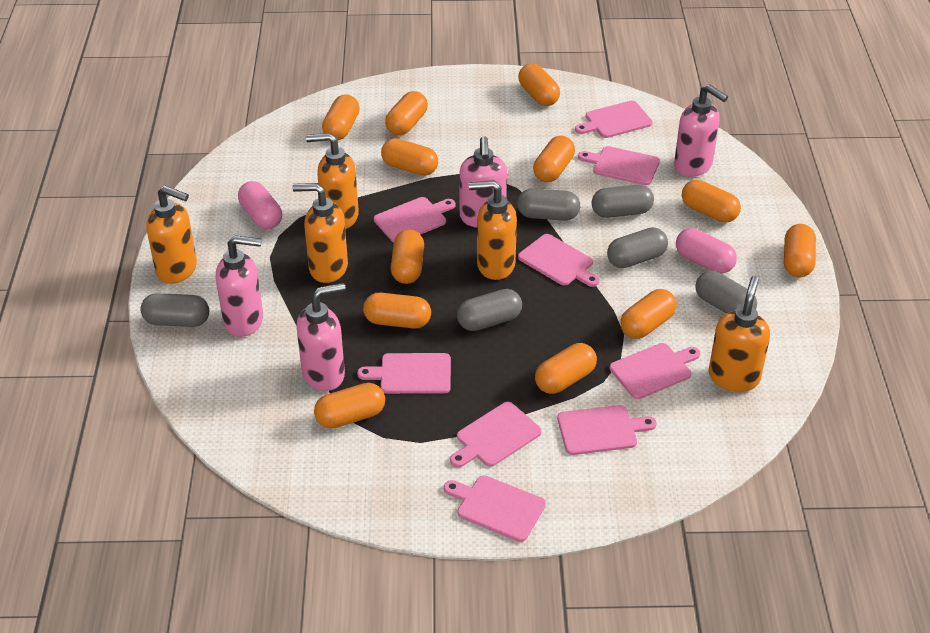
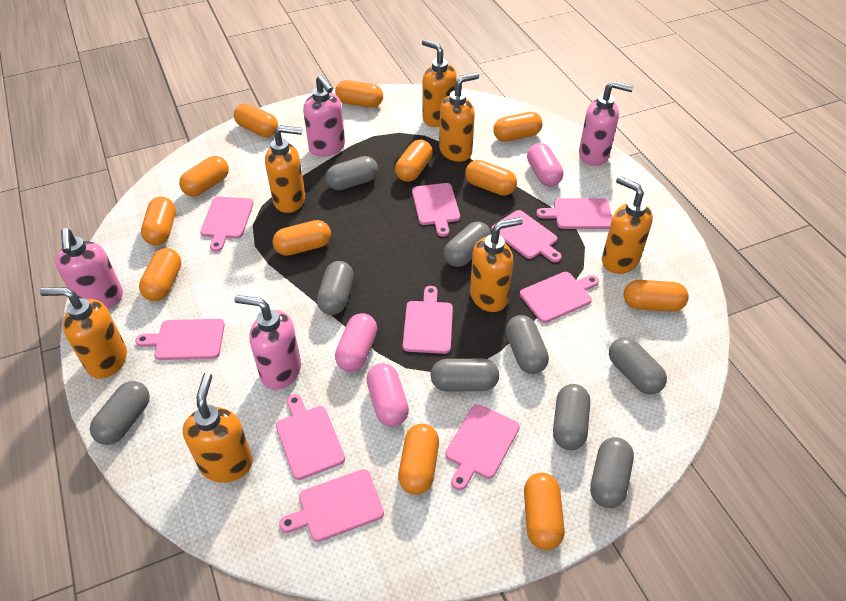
grey capsule: 6 -> 9
orange soap dispenser: 5 -> 7
pink capsule: 2 -> 3
pink cutting board: 9 -> 10

